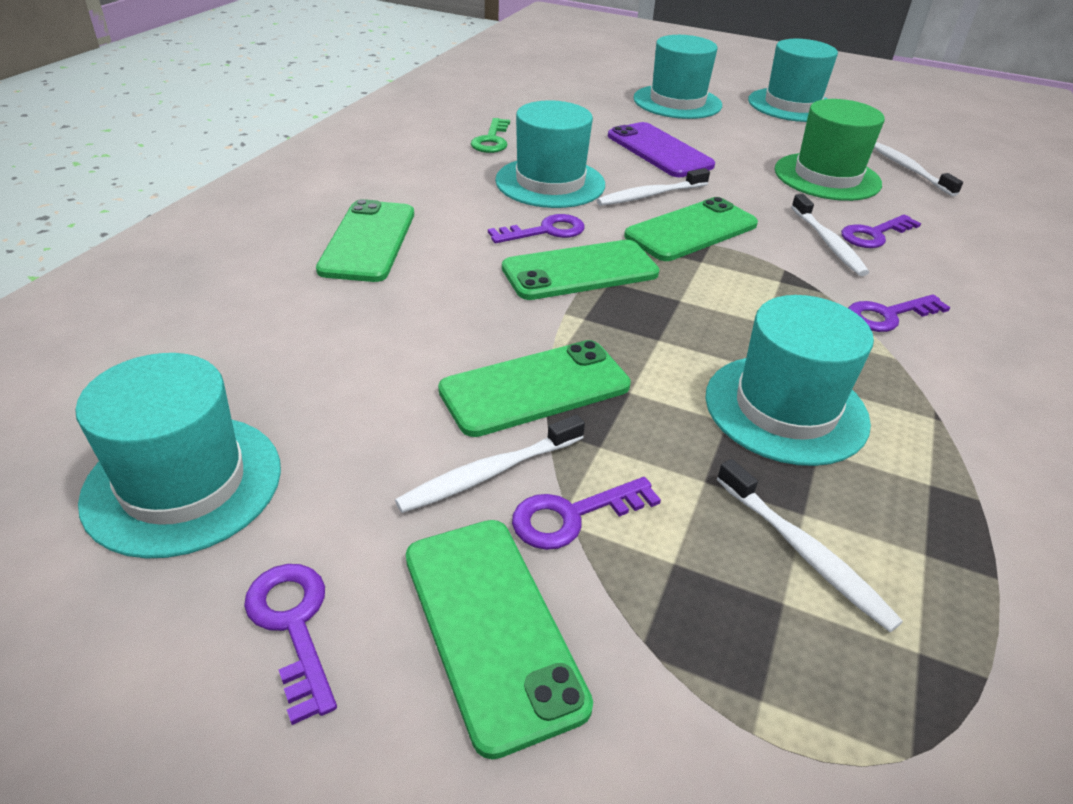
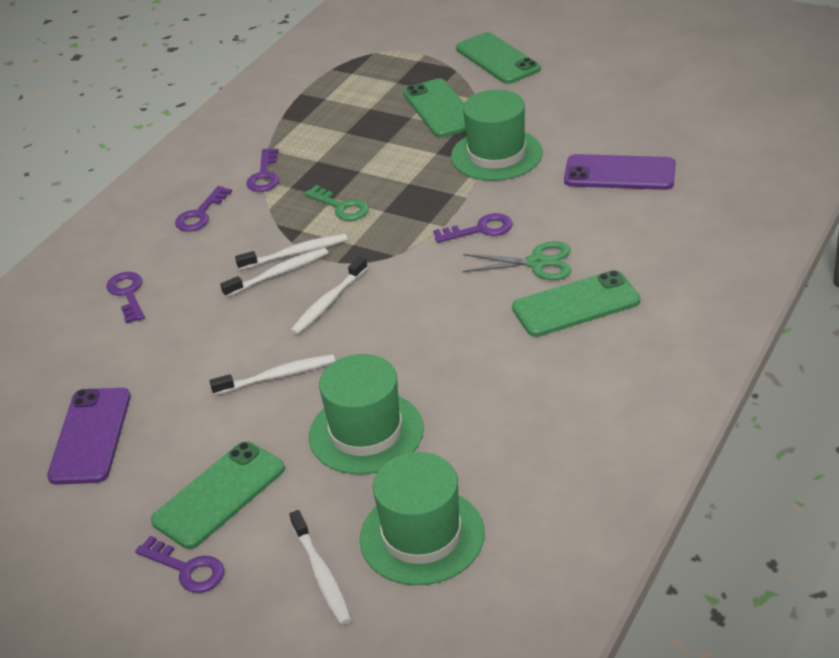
green hat: 1 -> 3
green phone: 5 -> 4
green scissors: 0 -> 1
purple phone: 1 -> 2
turquoise hat: 5 -> 0

